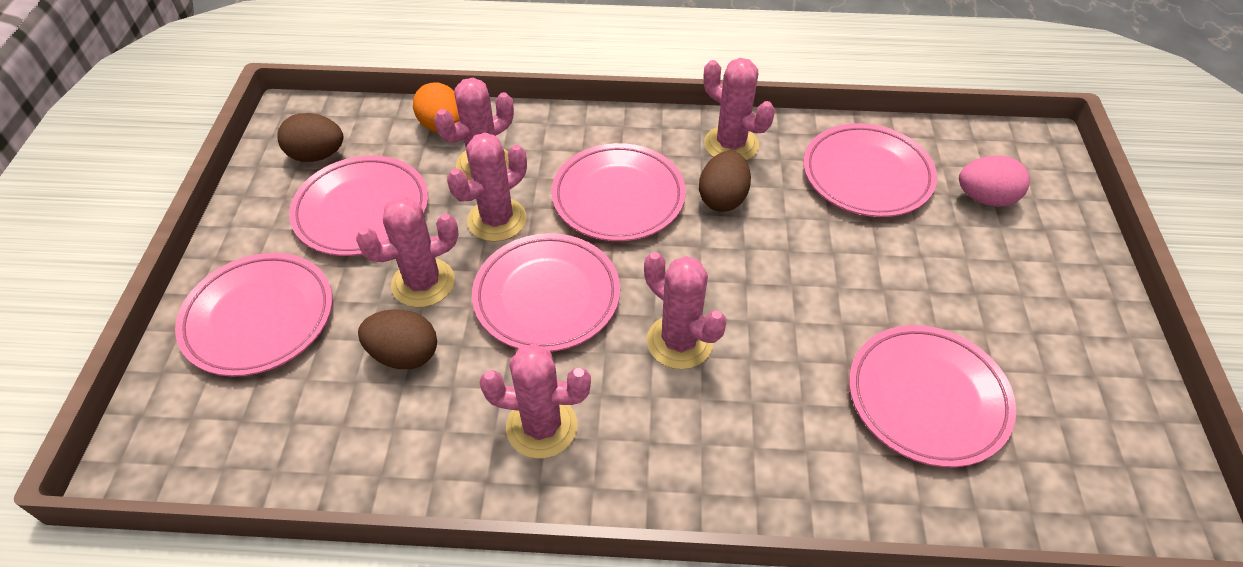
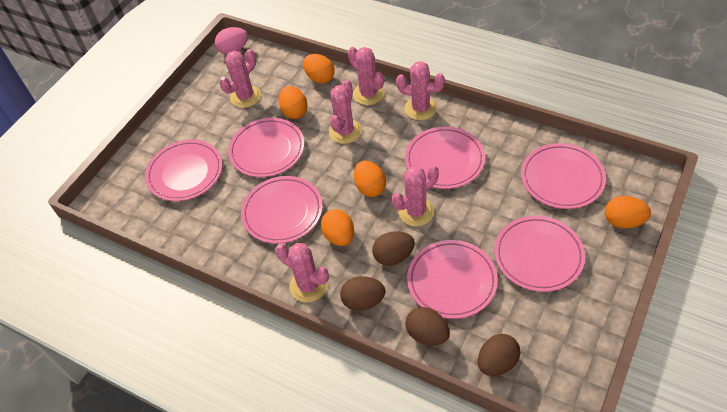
brown egg: 3 -> 4
orange egg: 1 -> 5
pink plate: 6 -> 7

